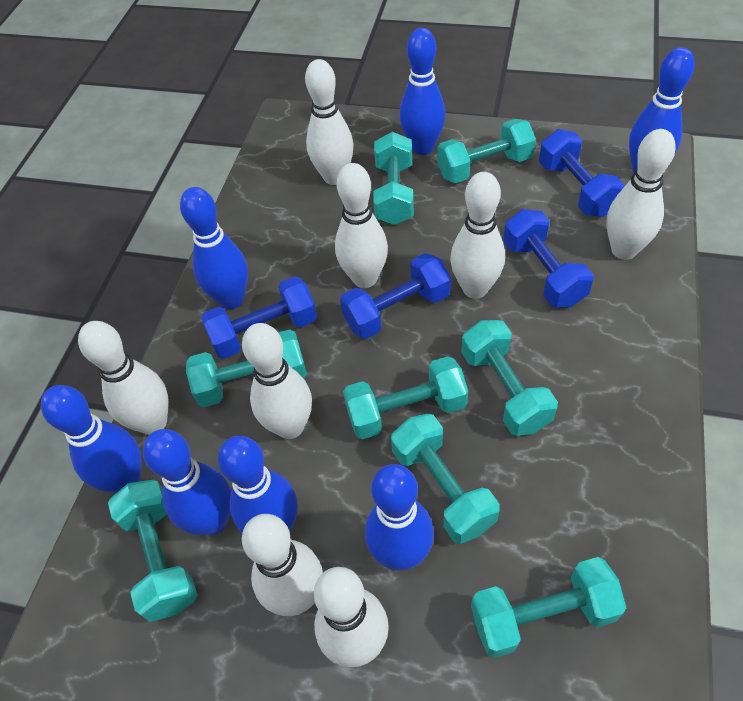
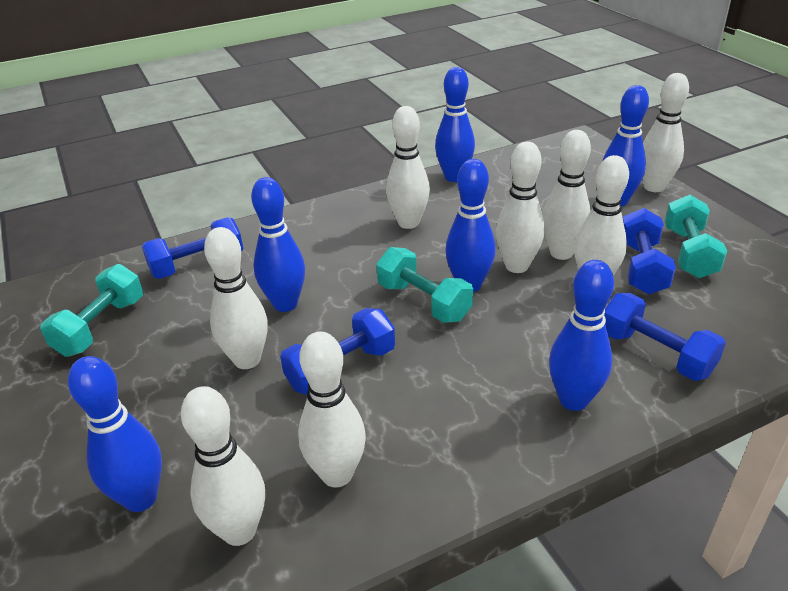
blue bowling pin: 7 -> 6
turquoise dumbbell: 8 -> 3

